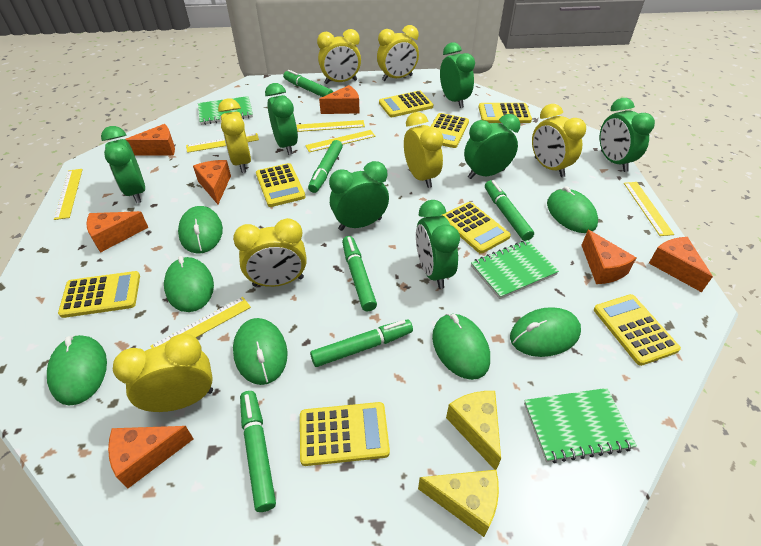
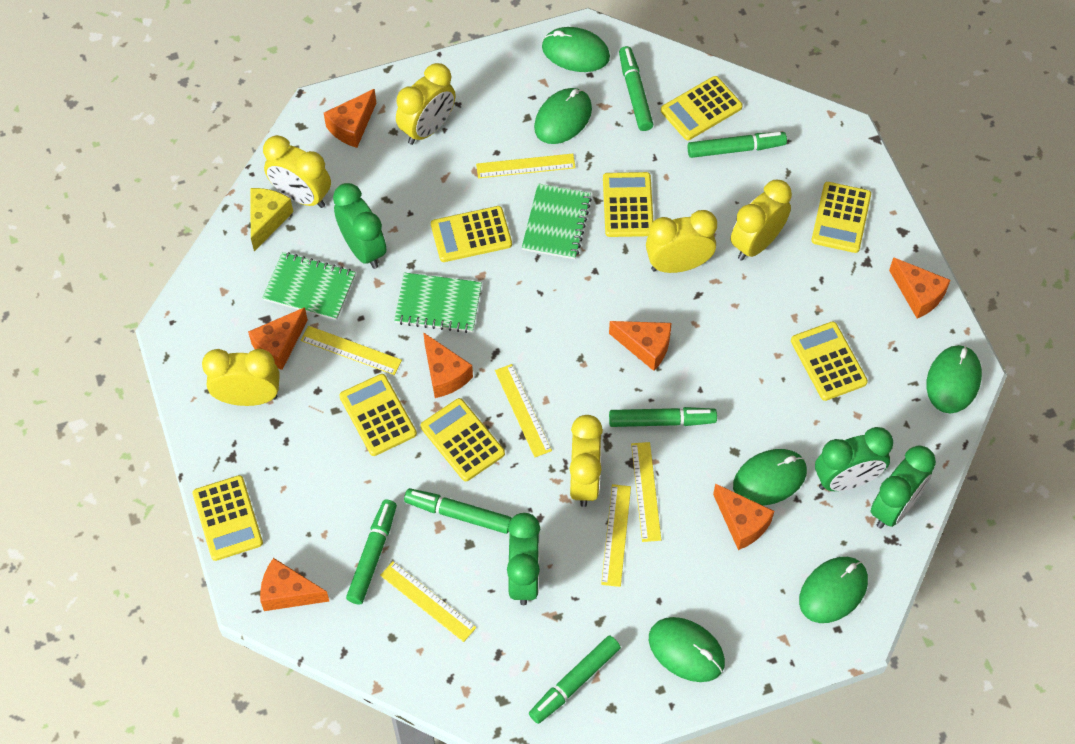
green clock: 7 -> 4
green mouse: 7 -> 6
yellow cheese: 2 -> 1
yellow clock: 7 -> 6

